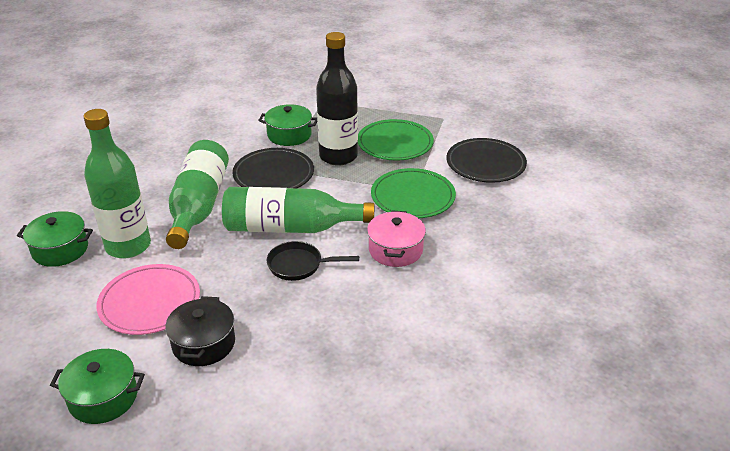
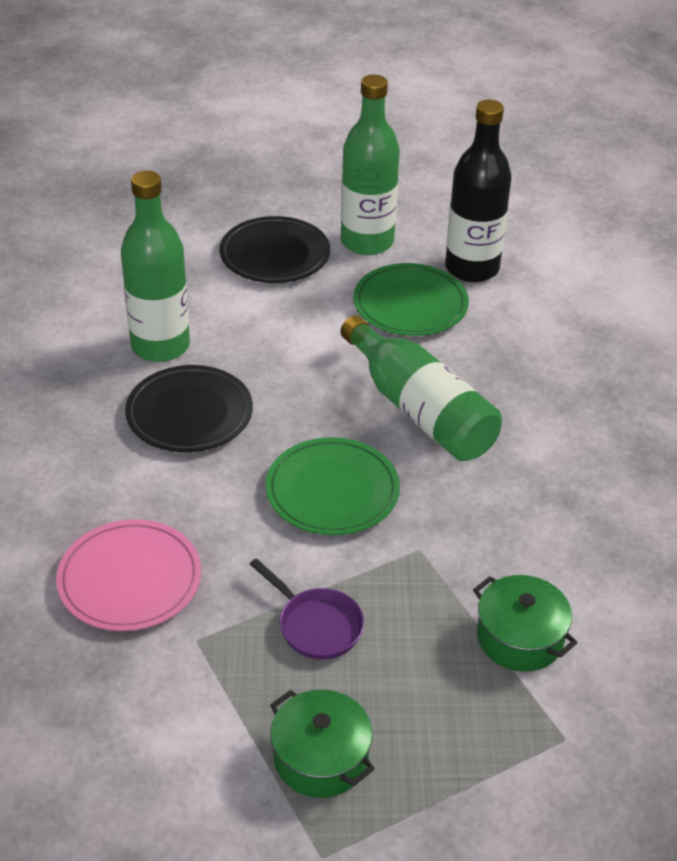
black pan: 1 -> 0
black pot: 1 -> 0
green pot: 3 -> 2
pink pot: 1 -> 0
purple pan: 0 -> 1

